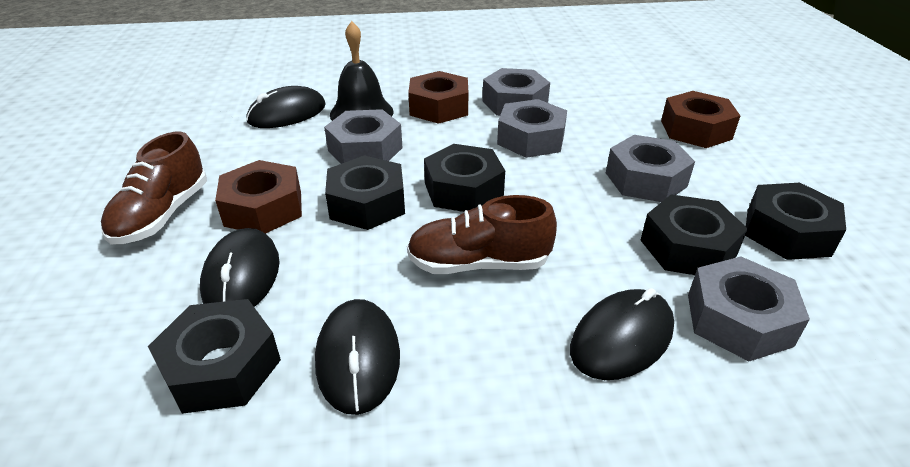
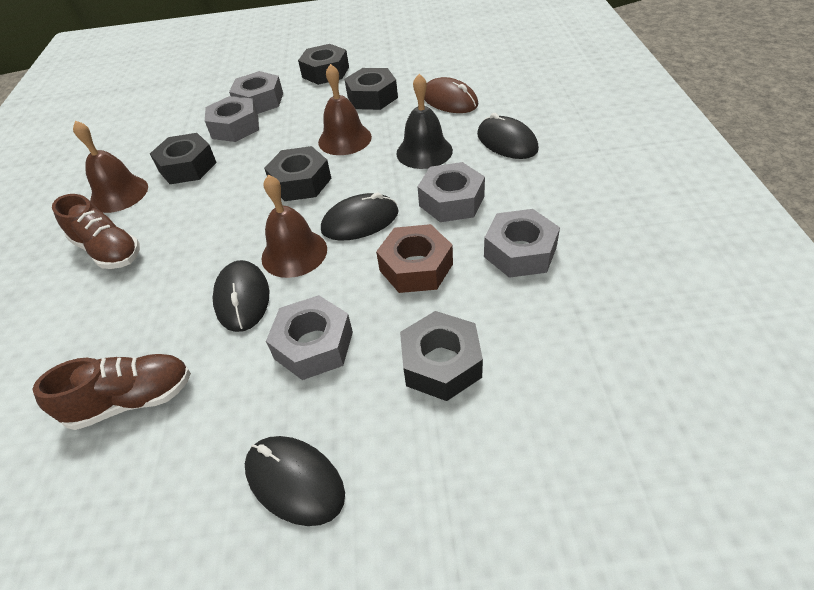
brown bell: 0 -> 3
brown mouse: 0 -> 1
brown nut: 3 -> 1

